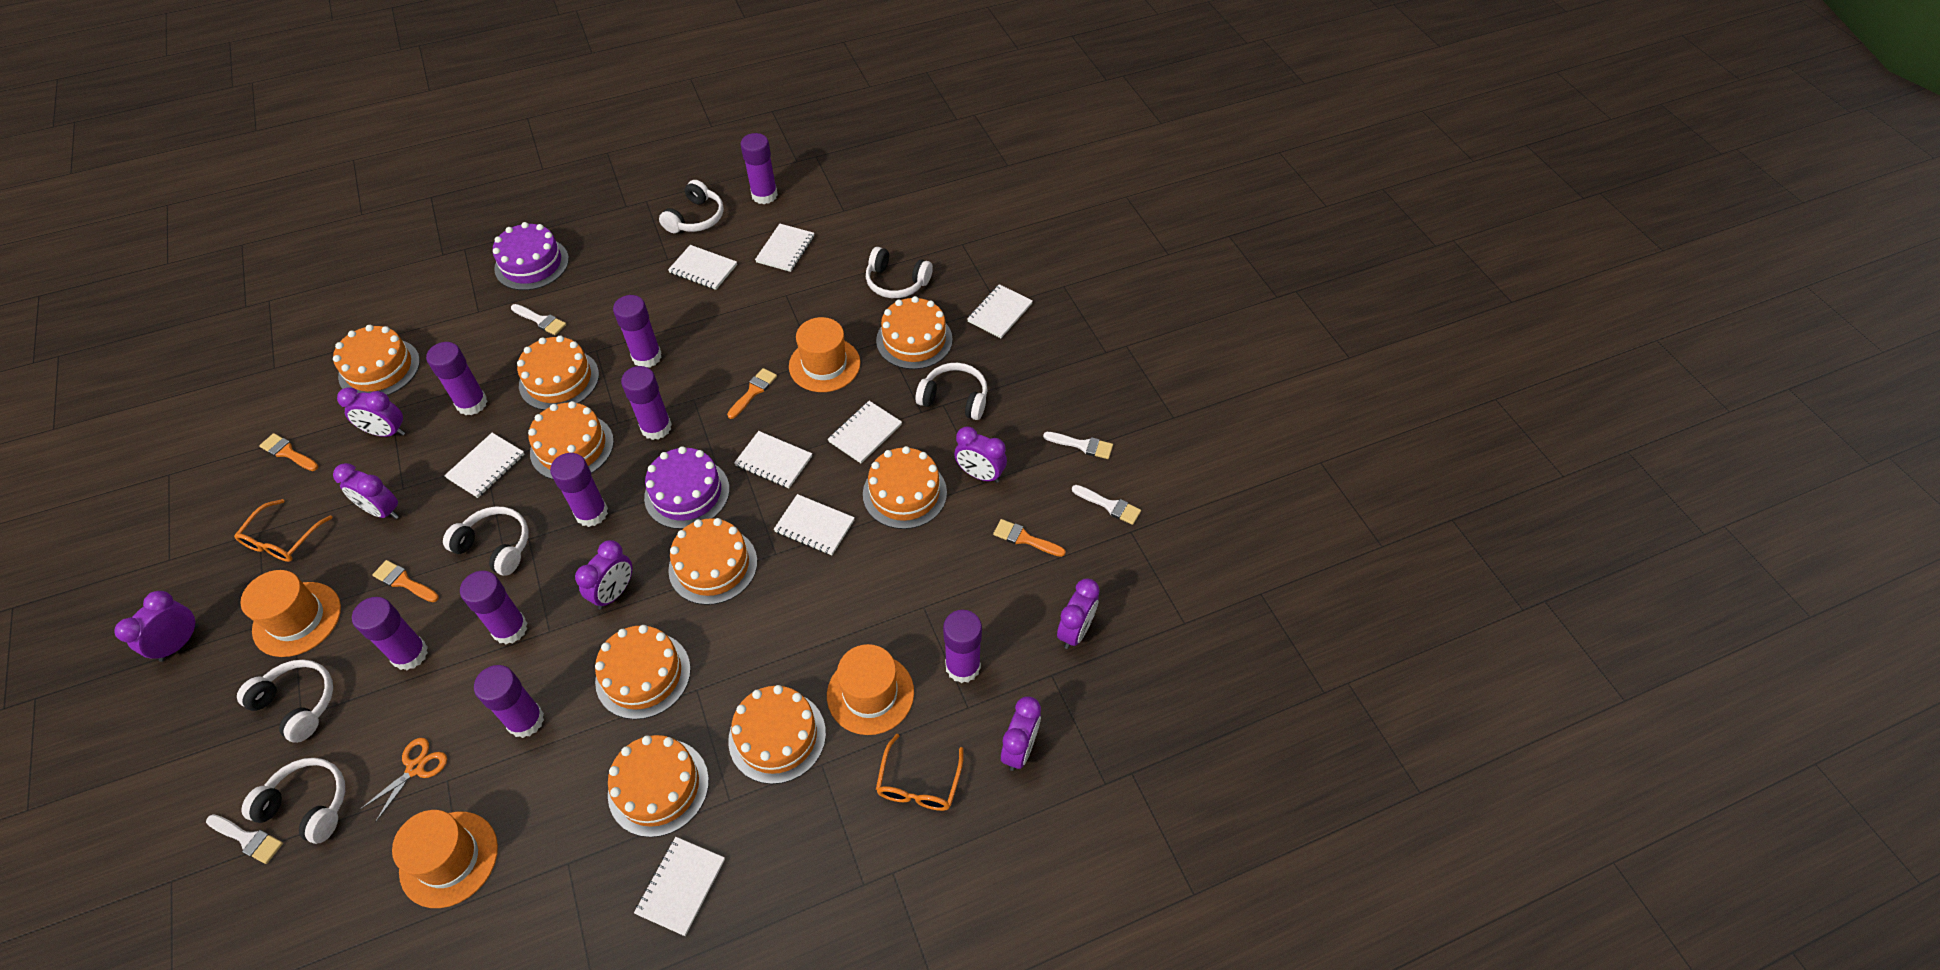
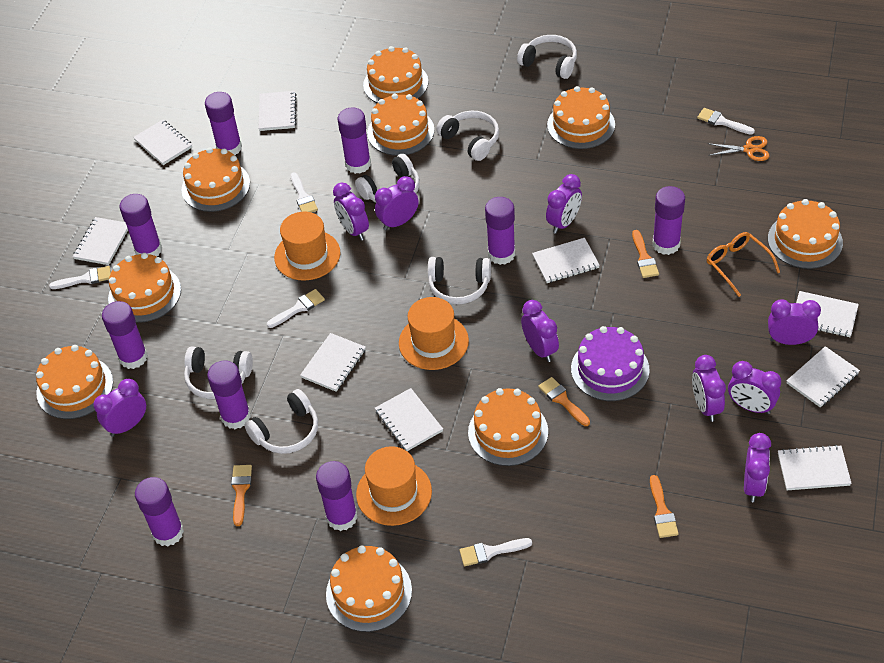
orange glasses: 2 -> 1
orange hat: 4 -> 3
purple cake: 2 -> 1
purple clock: 7 -> 9
white brush: 4 -> 5
white notebook: 8 -> 9

